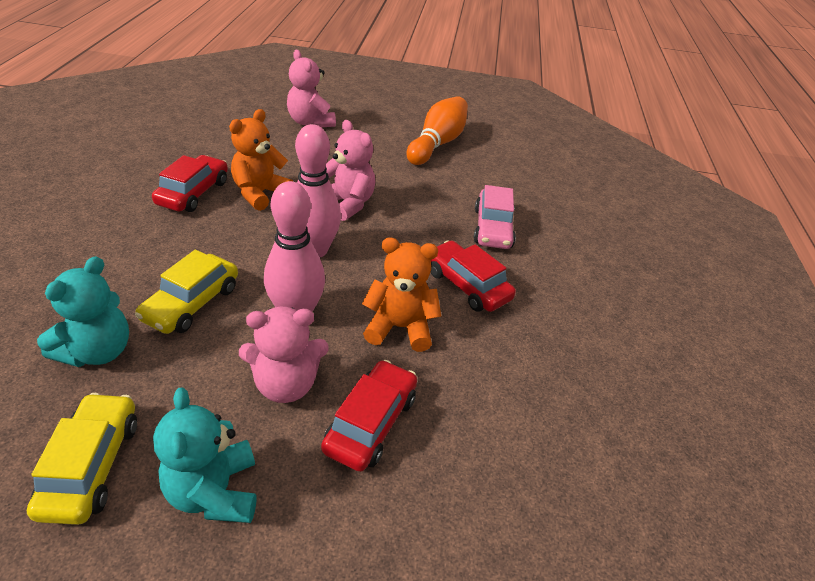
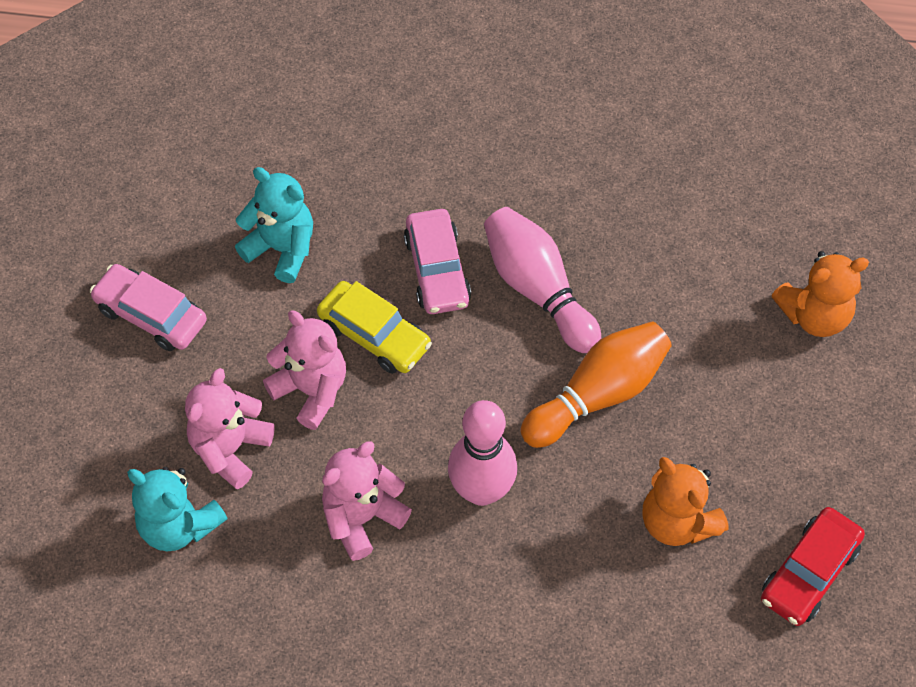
pink car: 1 -> 2
red car: 3 -> 1
yellow car: 2 -> 1

